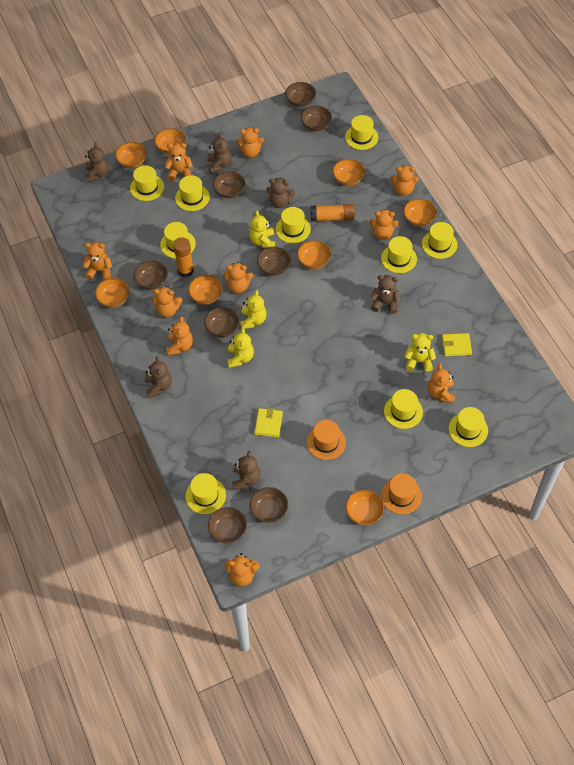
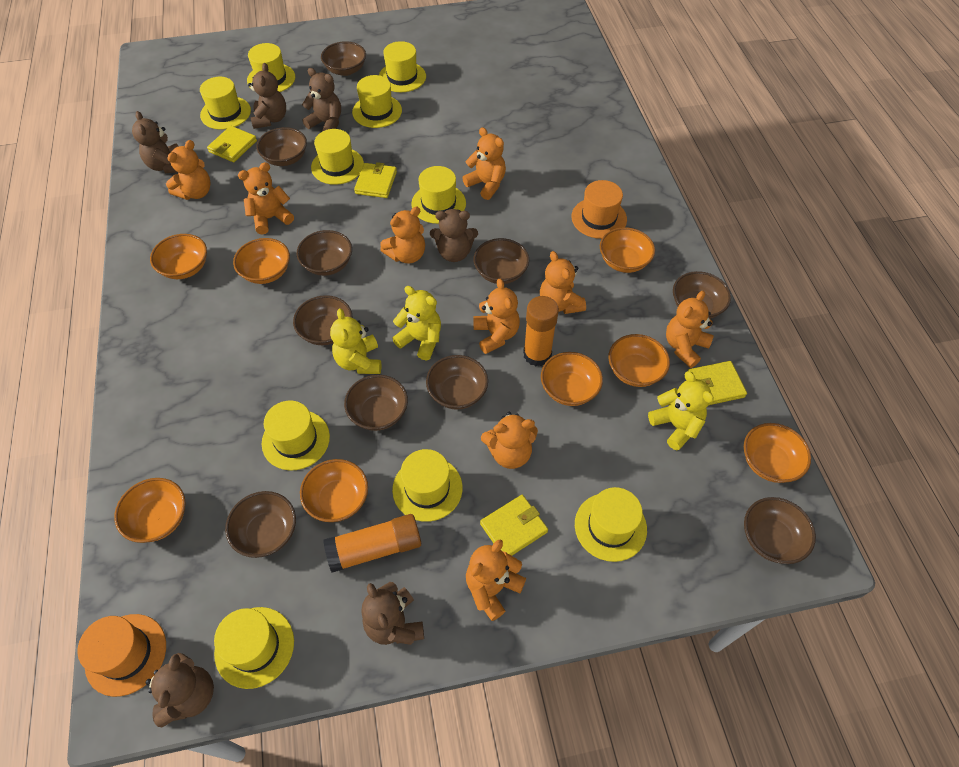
brown bowl: 8 -> 10
orange teddy bear: 10 -> 9
yellow teddy bear: 4 -> 3
yellow wallet: 2 -> 4

